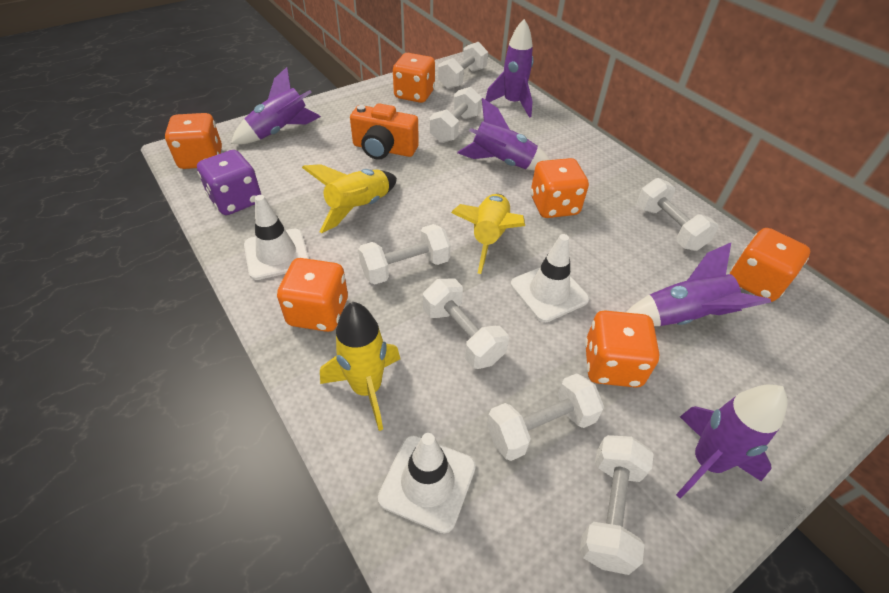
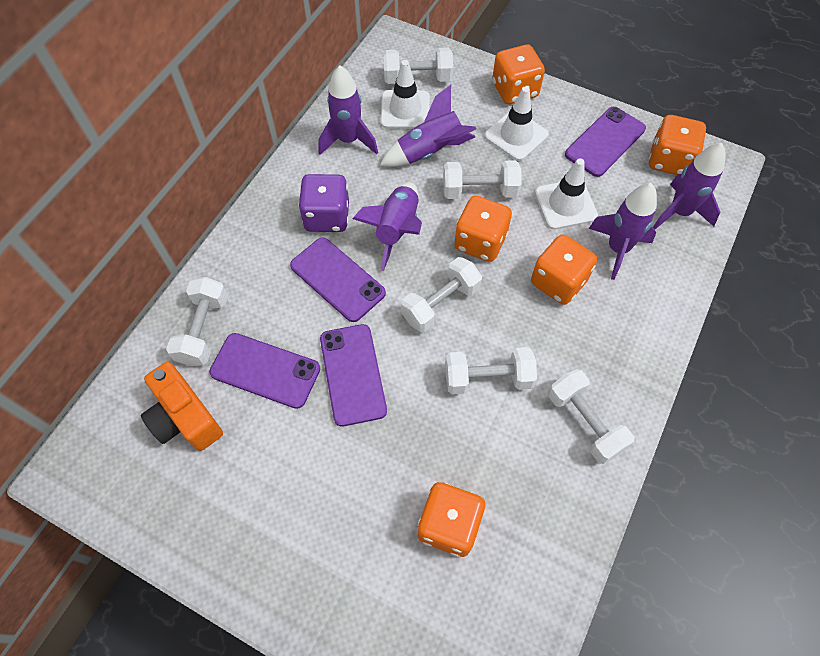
orange dice: 6 -> 5
purple phone: 0 -> 4
white dumbbell: 7 -> 6
yellow rocket: 3 -> 0

